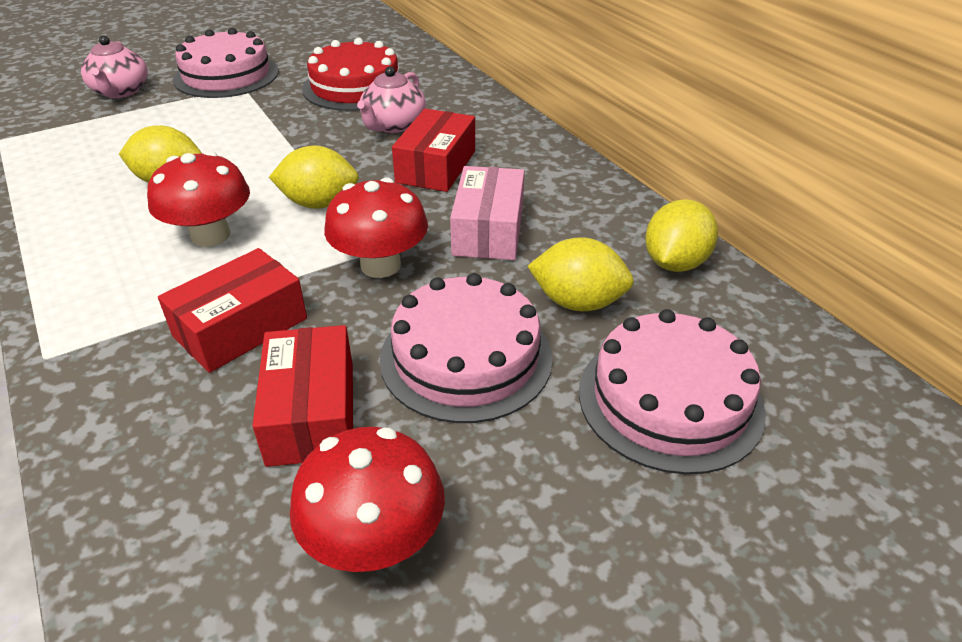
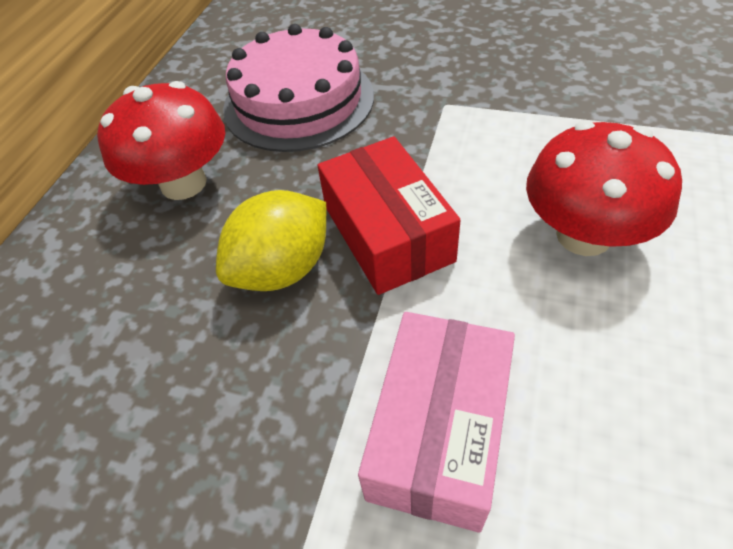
pink cake: 3 -> 1
pink teapot: 2 -> 0
red box: 3 -> 1
red cake: 1 -> 0
red mushroom: 3 -> 2
yellow lemon: 4 -> 1

